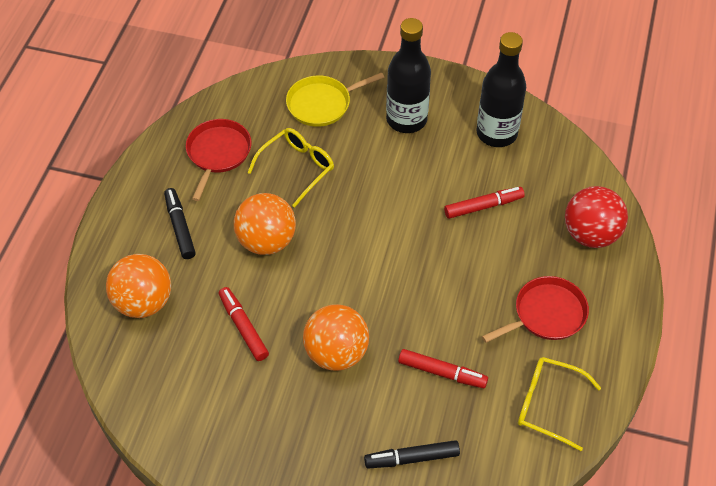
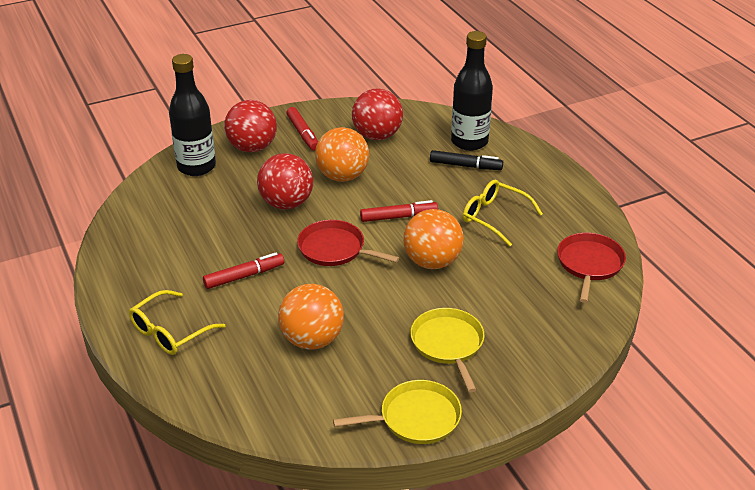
black marker: 2 -> 1
red ball: 1 -> 3
yellow pan: 1 -> 2

